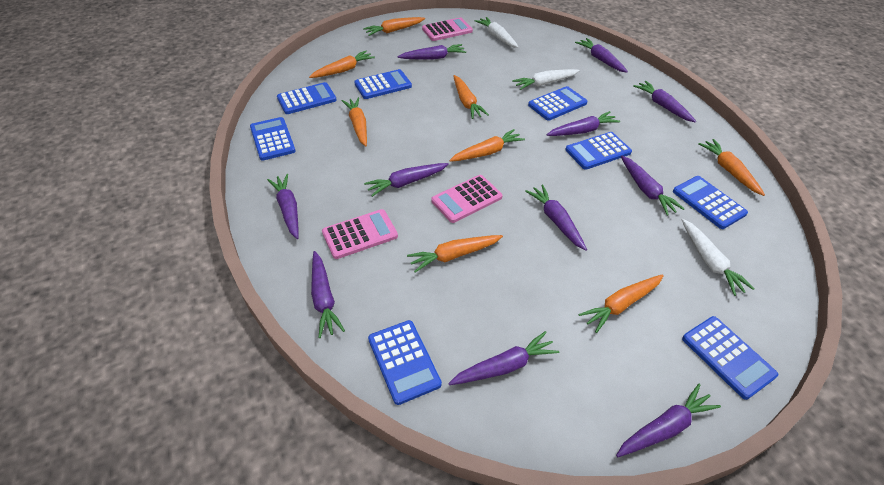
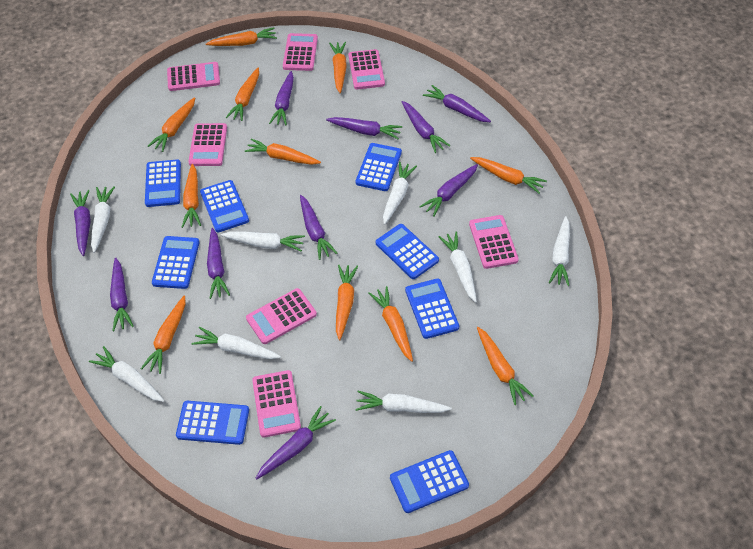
orange carrot: 8 -> 11
pink calculator: 3 -> 7
purple carrot: 11 -> 10
white carrot: 3 -> 8

